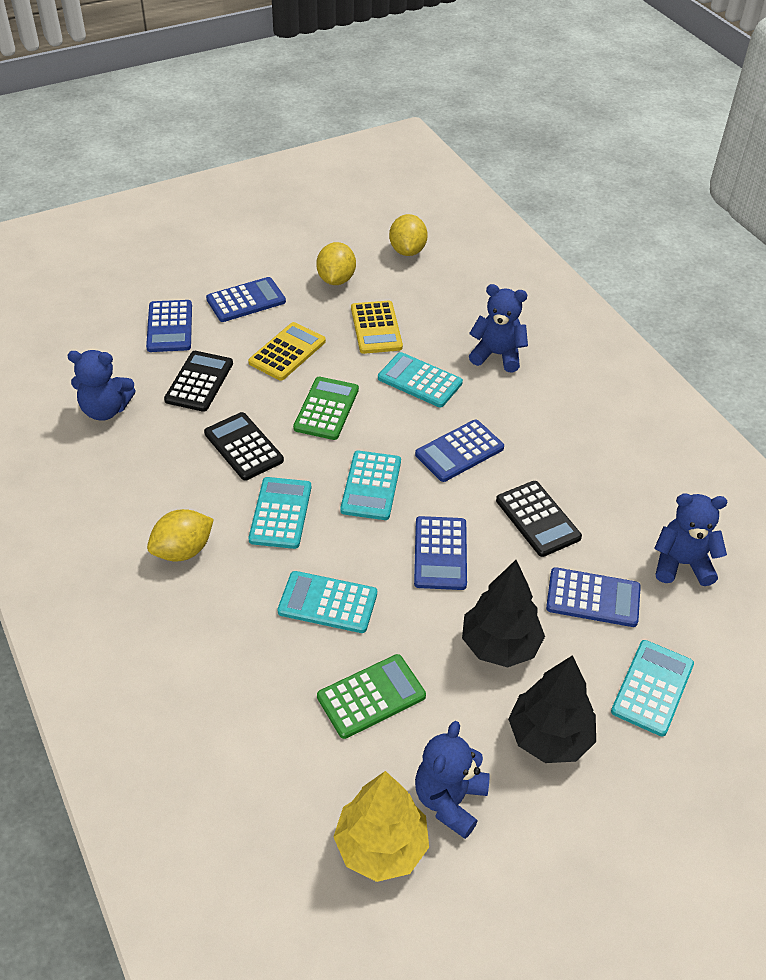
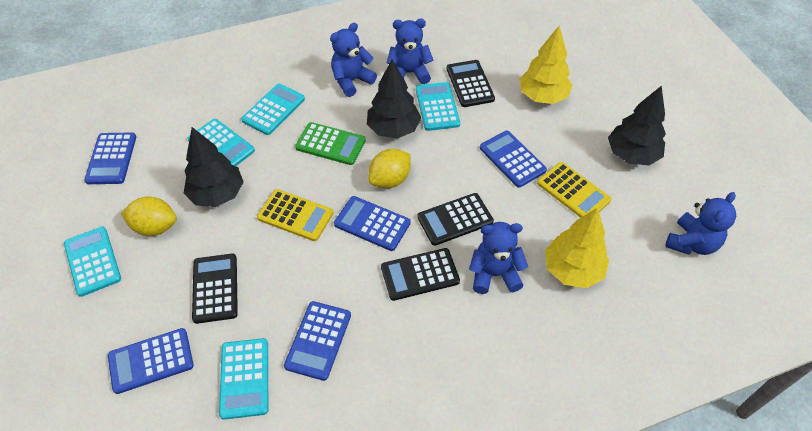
black calculator: 3 -> 4
black tree: 2 -> 3
green calculator: 2 -> 1
yellow lemon: 3 -> 2
yellow tree: 1 -> 2

